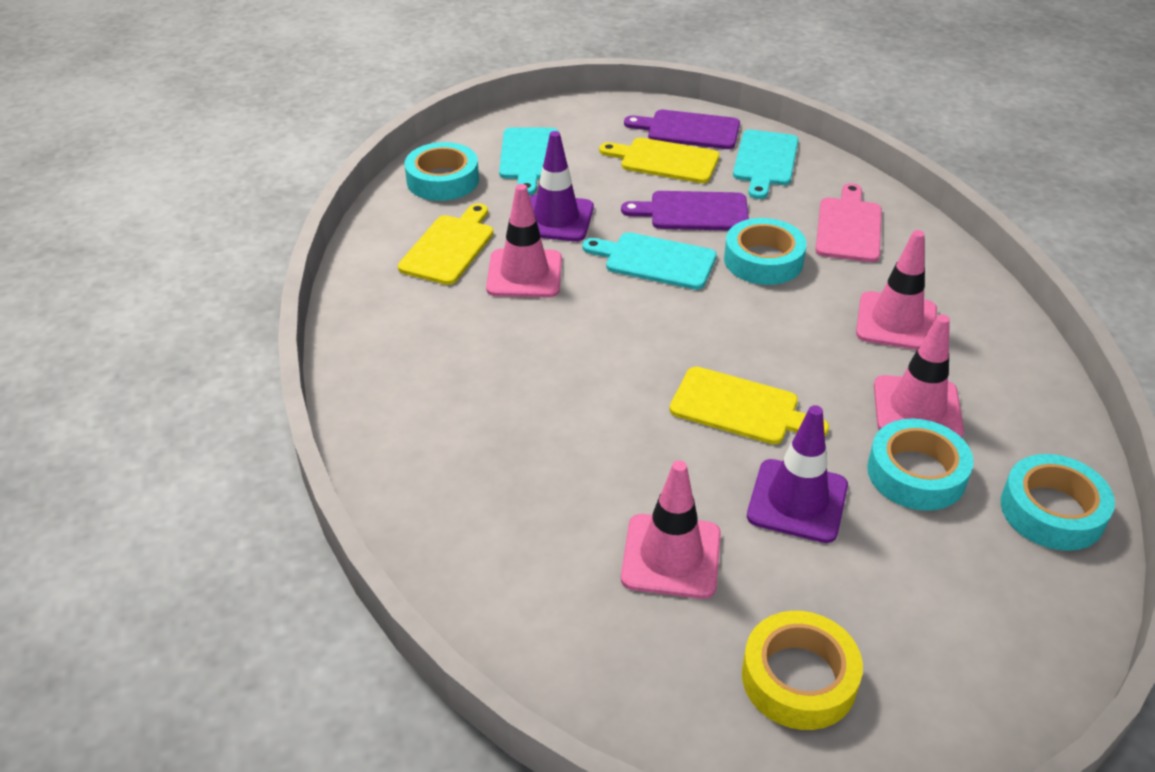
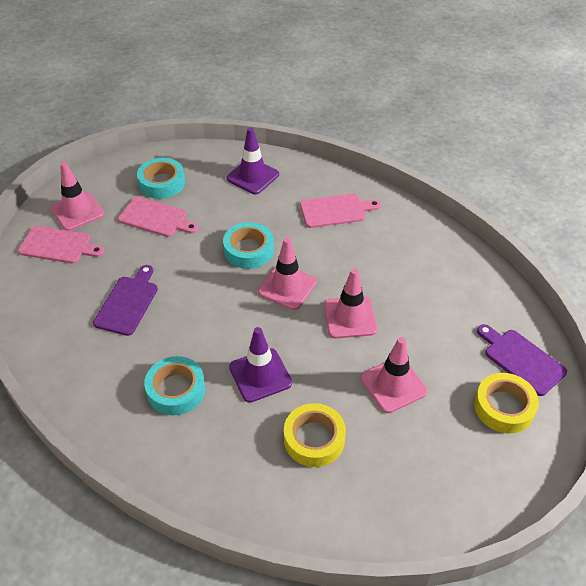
pink cutting board: 1 -> 3
turquoise cutting board: 3 -> 0
turquoise tape: 4 -> 3
yellow cutting board: 3 -> 0
yellow tape: 1 -> 2

